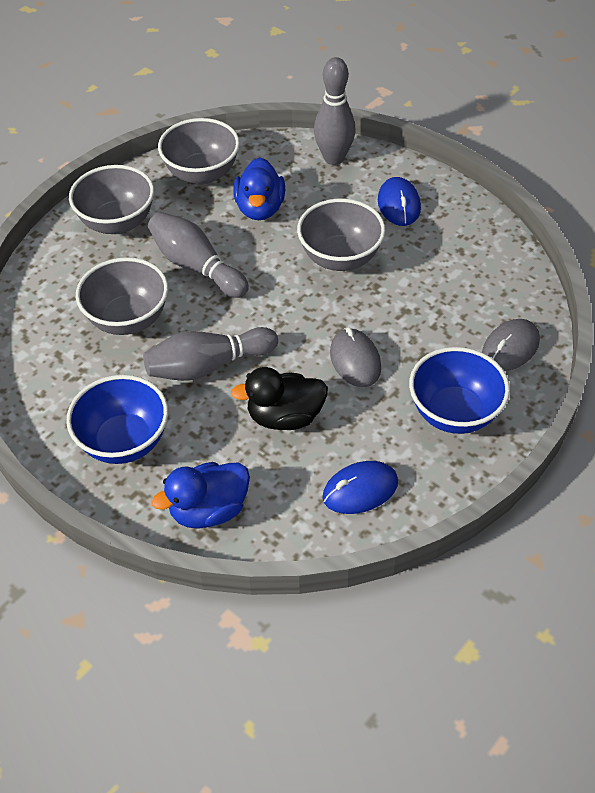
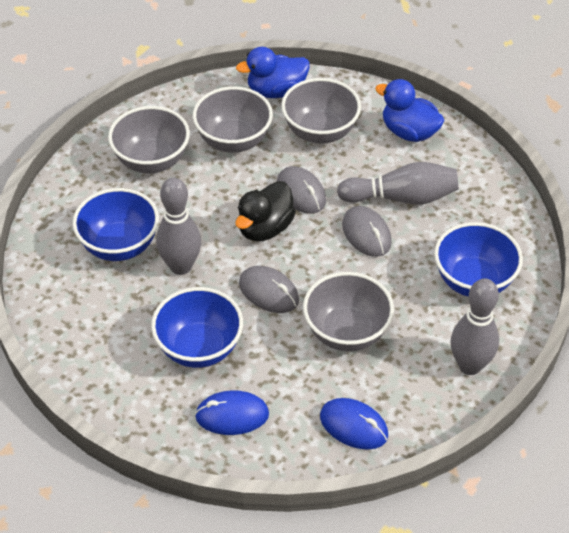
blue bowl: 2 -> 3
grey mouse: 2 -> 3

